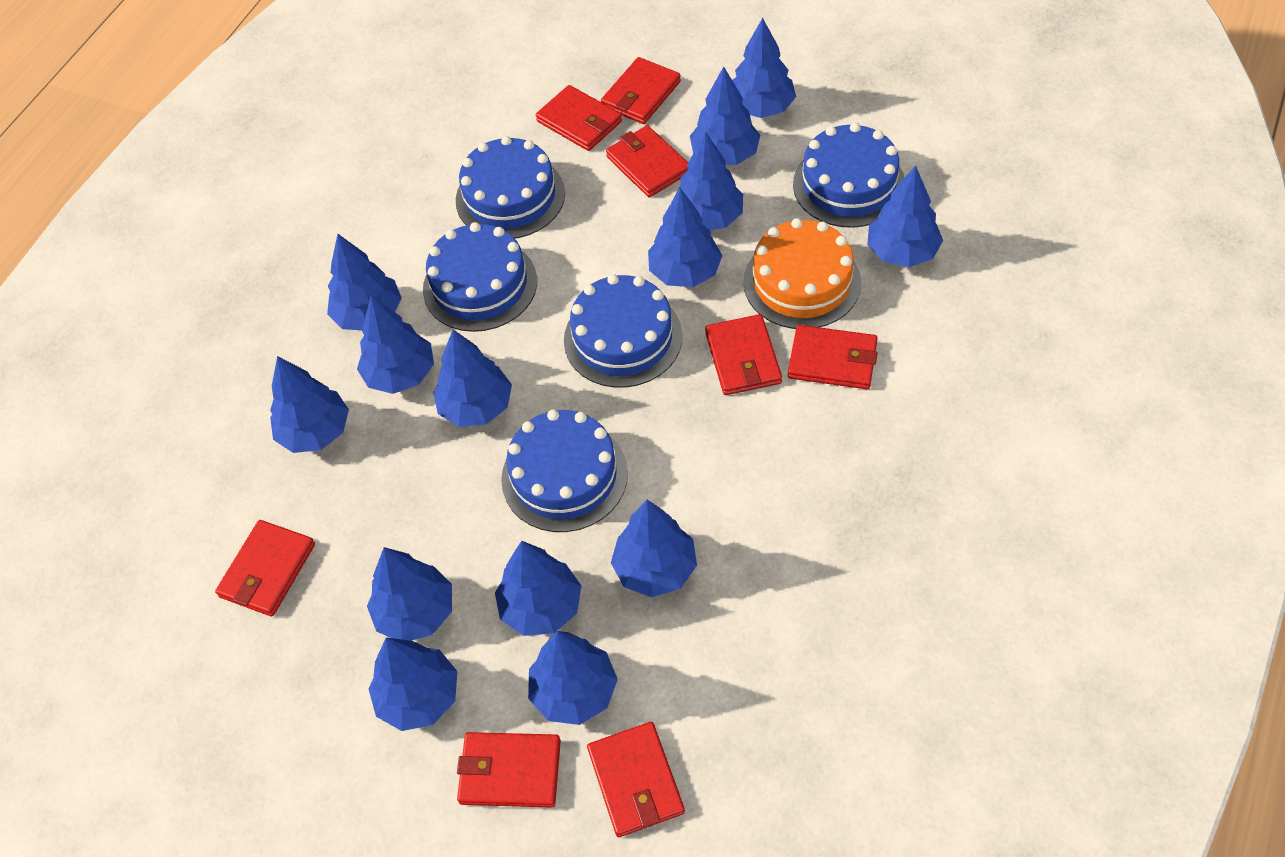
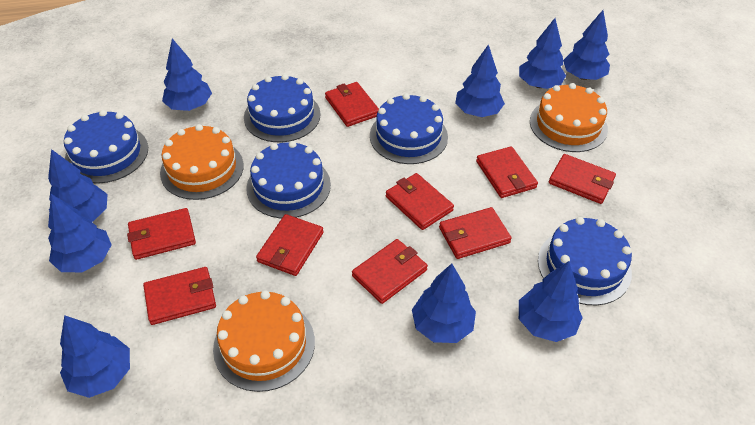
blue tree: 14 -> 9
orange cake: 1 -> 3
red wallet: 8 -> 9

